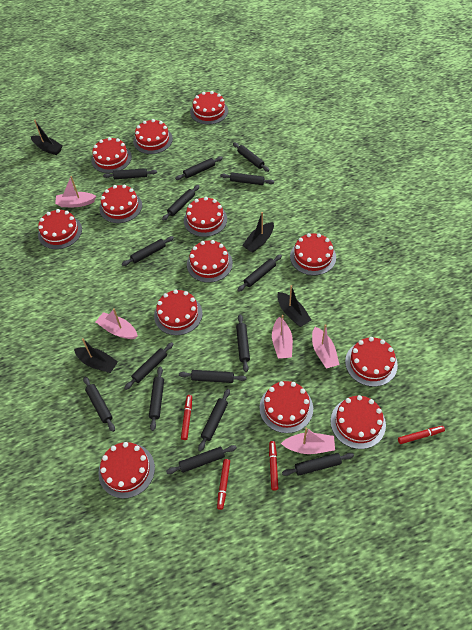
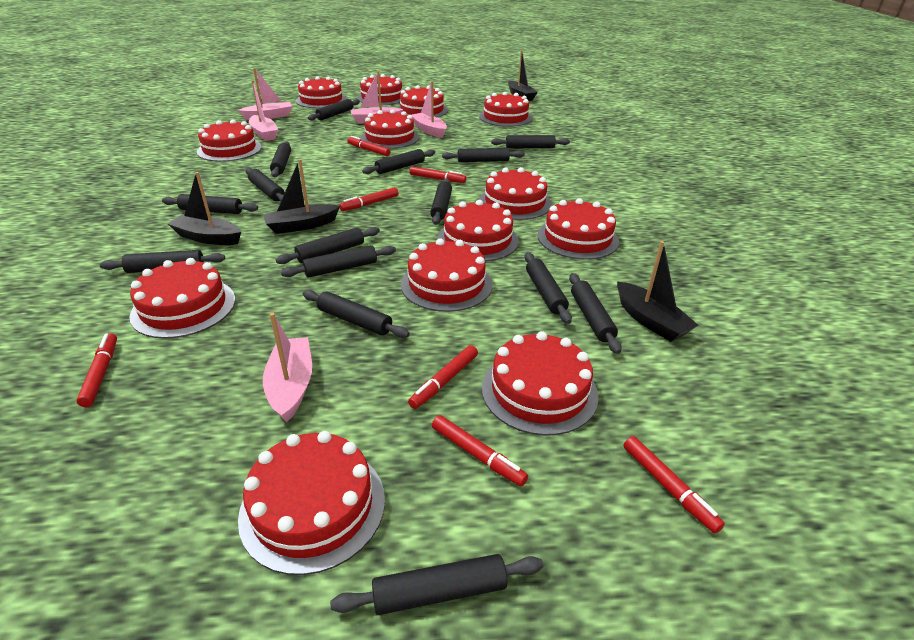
red marker: 4 -> 7

